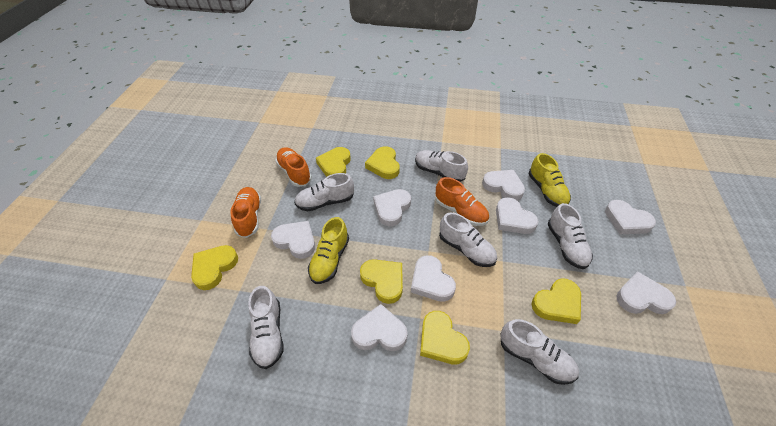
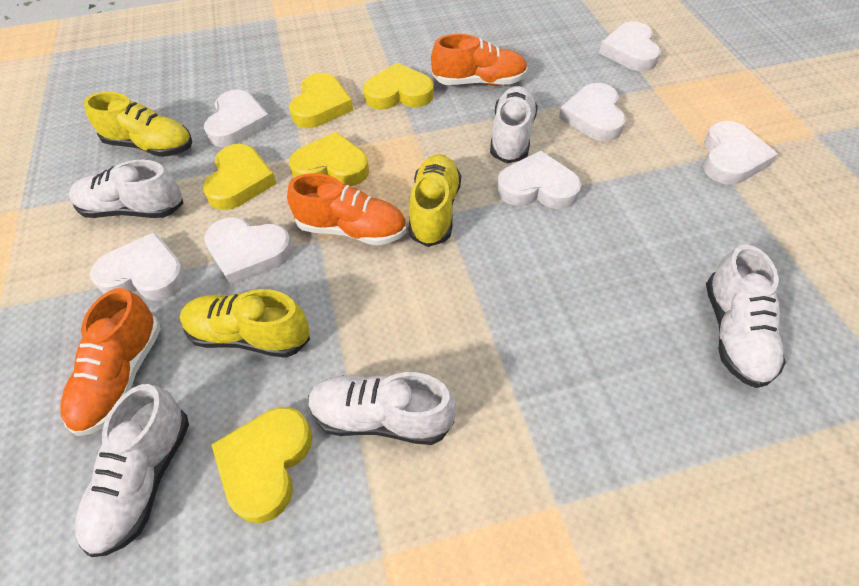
white heart: 8 -> 7
white shoe: 6 -> 5
yellow heart: 6 -> 5
yellow shoe: 2 -> 3

